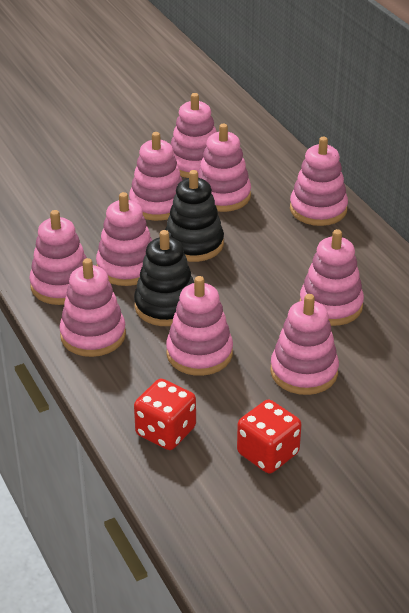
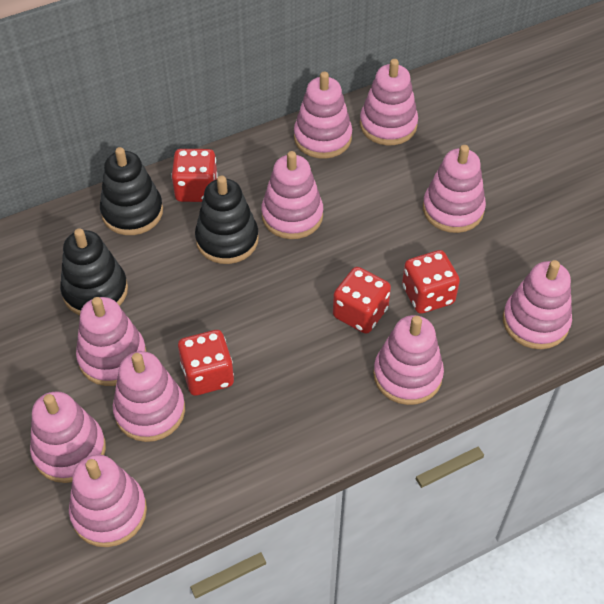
black stacking toy: 2 -> 3
red dice: 2 -> 4

